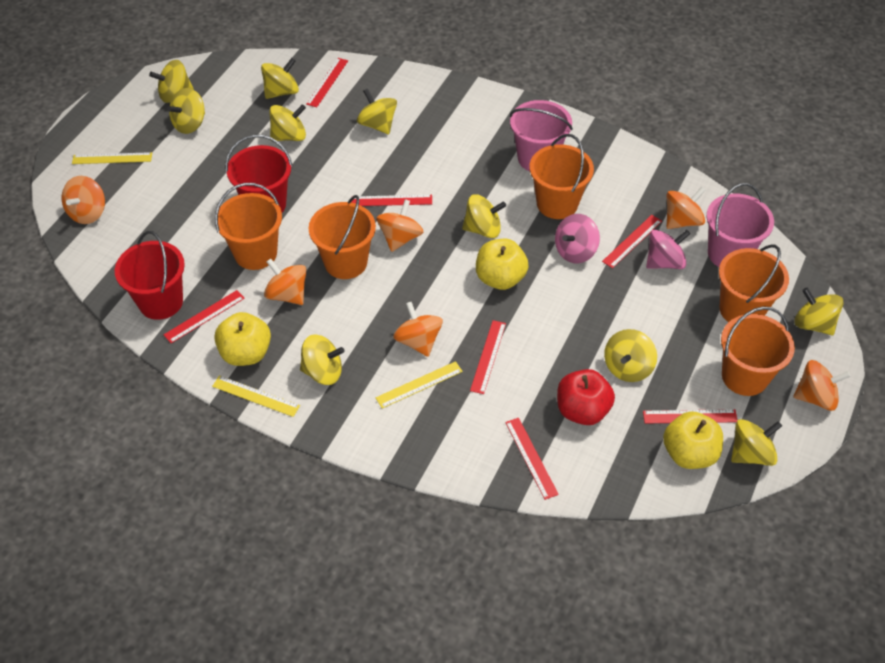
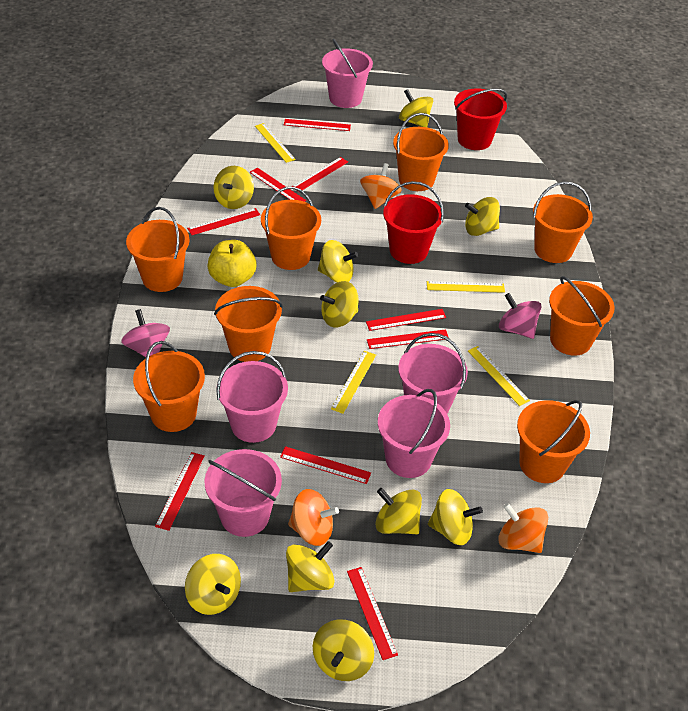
orange bucket: 5 -> 8
orange spinning top: 6 -> 3
pink bucket: 2 -> 5
red apple: 1 -> 0
red ruler: 7 -> 9
yellow apple: 3 -> 1
yellow ruler: 3 -> 4

